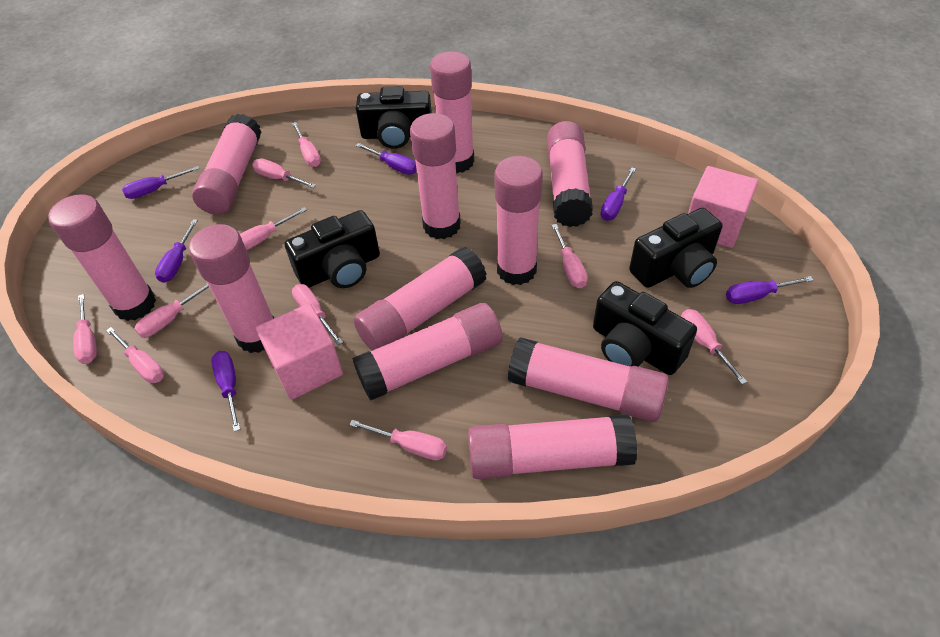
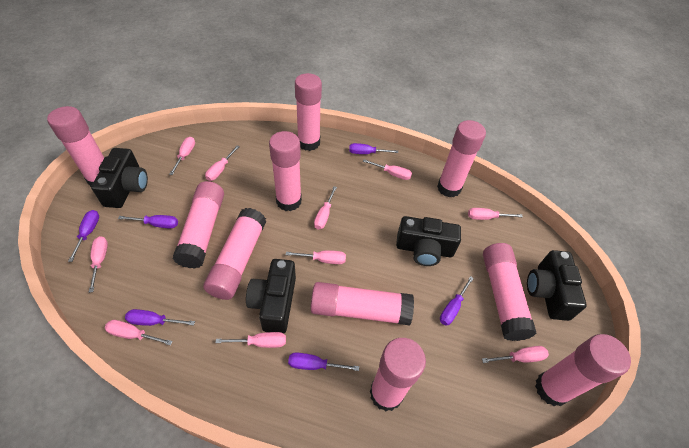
pink cube: 2 -> 0
pink glue stick: 11 -> 10

